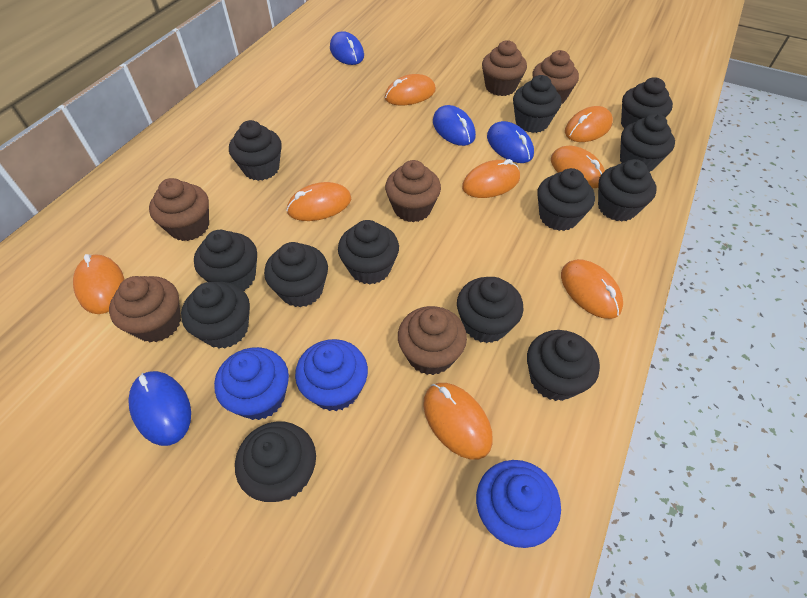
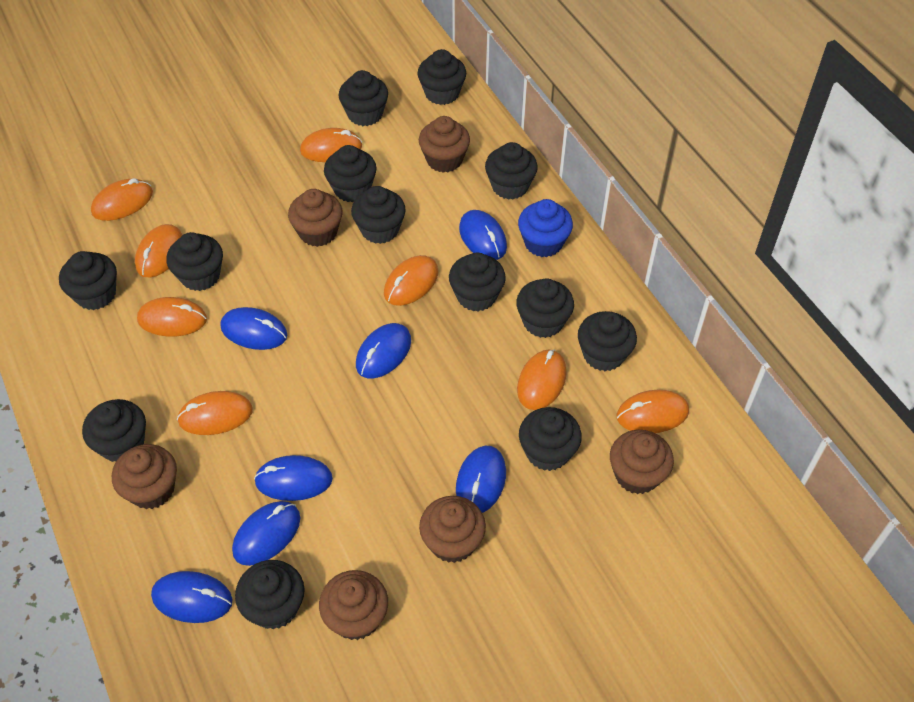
blue cupcake: 3 -> 1
blue mouse: 4 -> 7

